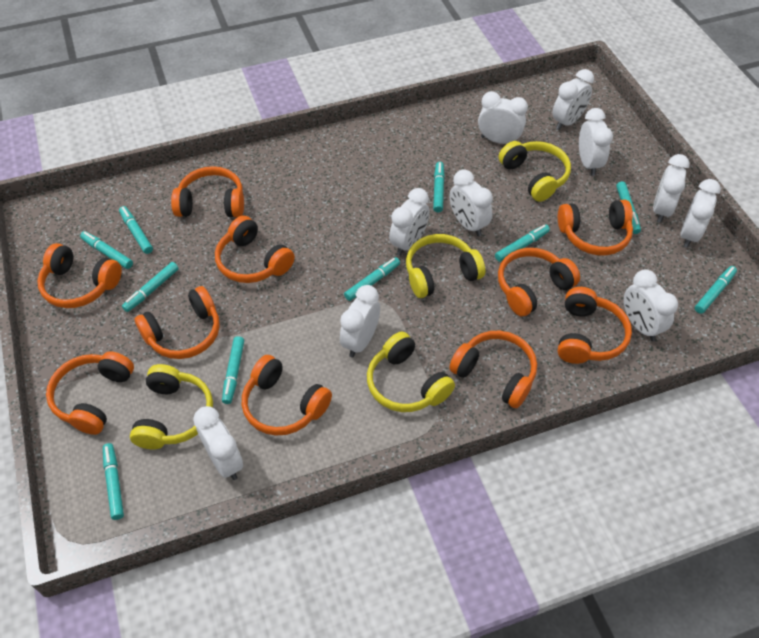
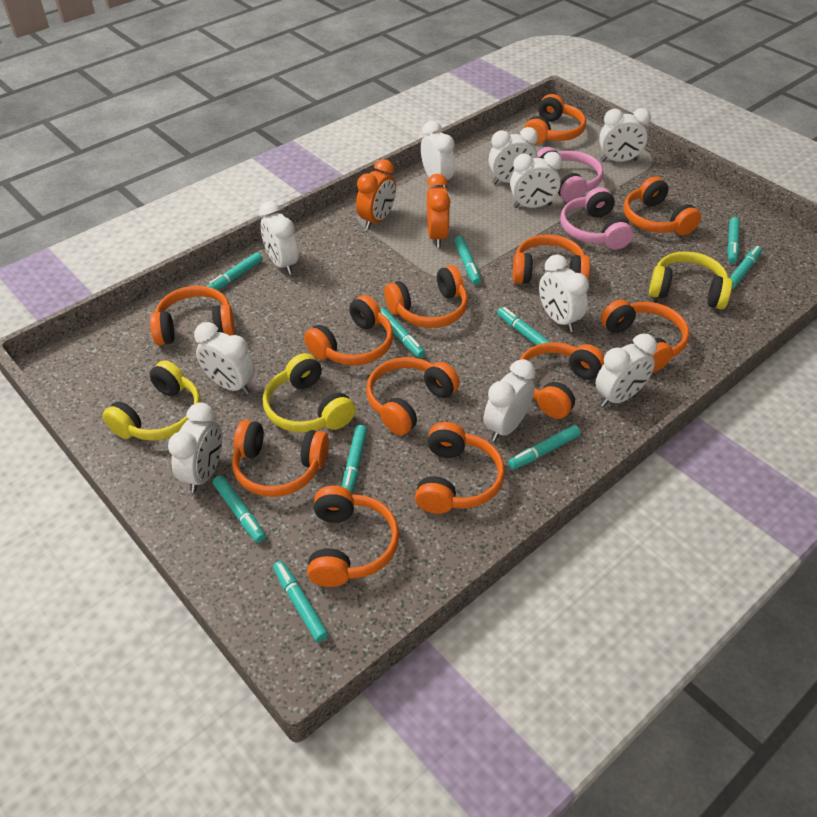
orange clock: 0 -> 2
orange headphones: 10 -> 12
pink headphones: 0 -> 2
yellow headphones: 4 -> 3

